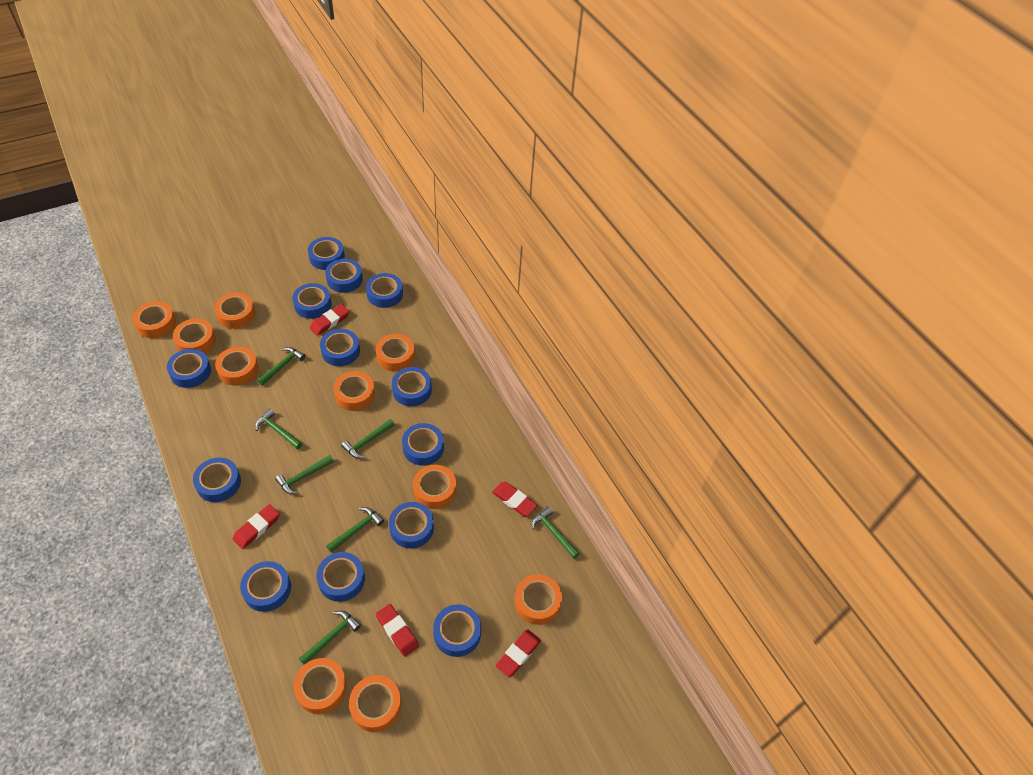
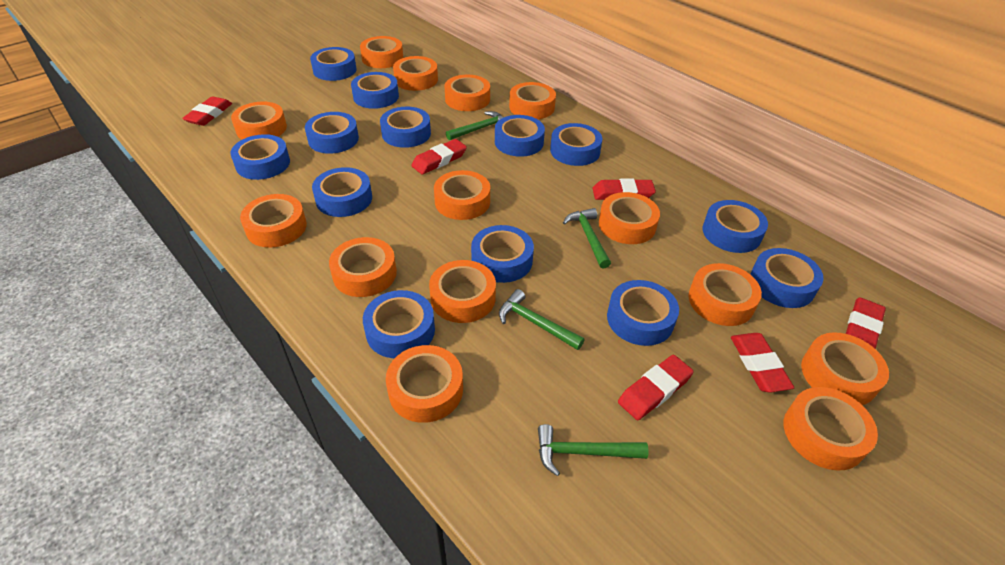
green hammer: 7 -> 4
orange tape: 10 -> 14
red eraser: 5 -> 6

